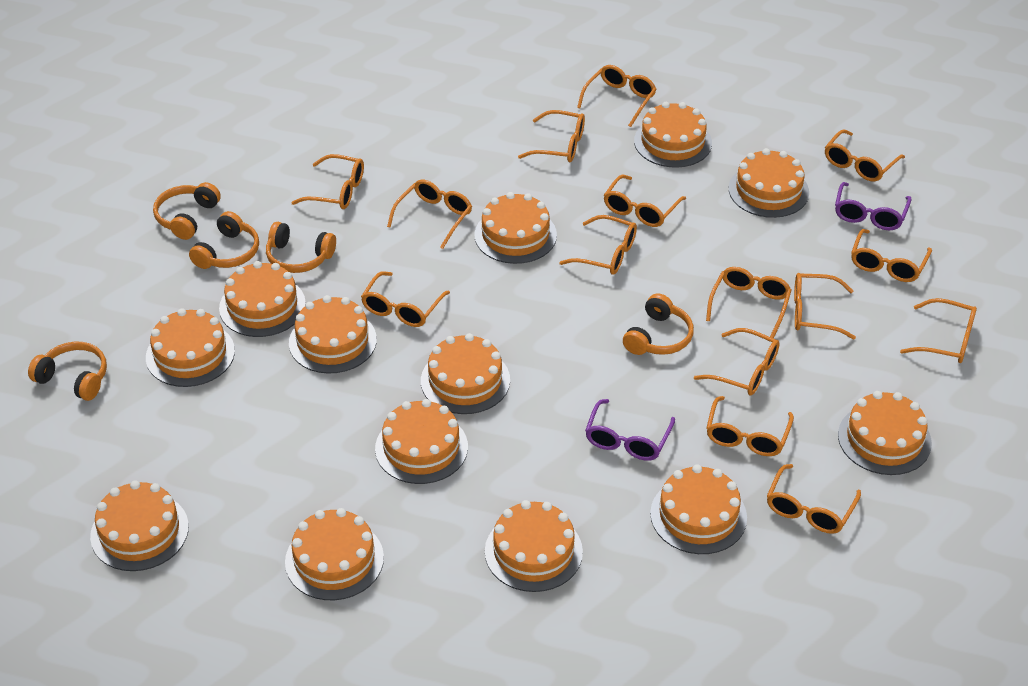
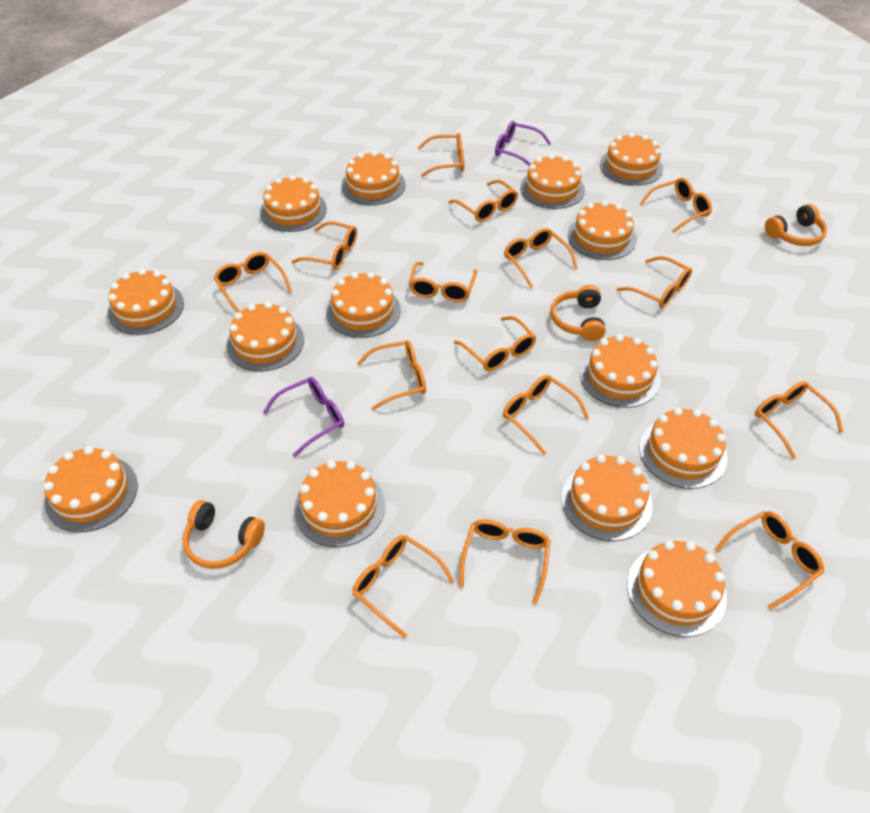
orange cake: 13 -> 14
orange headphones: 5 -> 3

